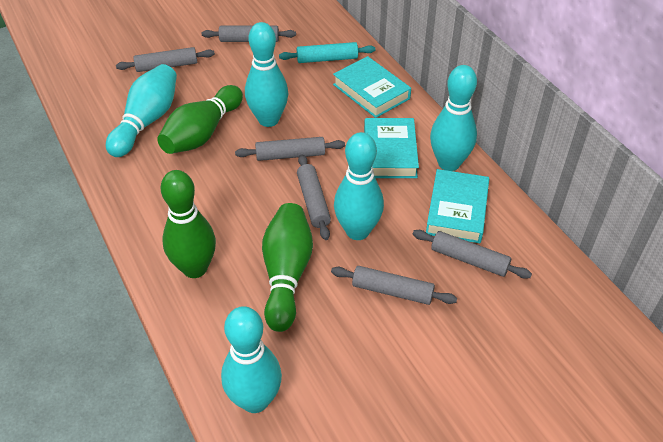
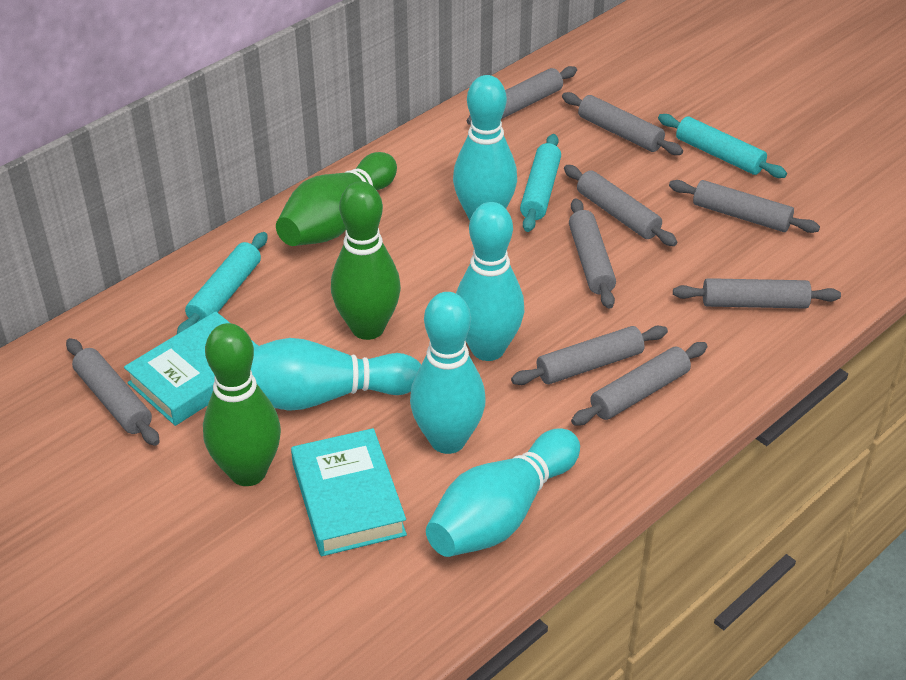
grey rolling pin: 6 -> 9
turquoise book: 3 -> 2
turquoise rolling pin: 1 -> 3

